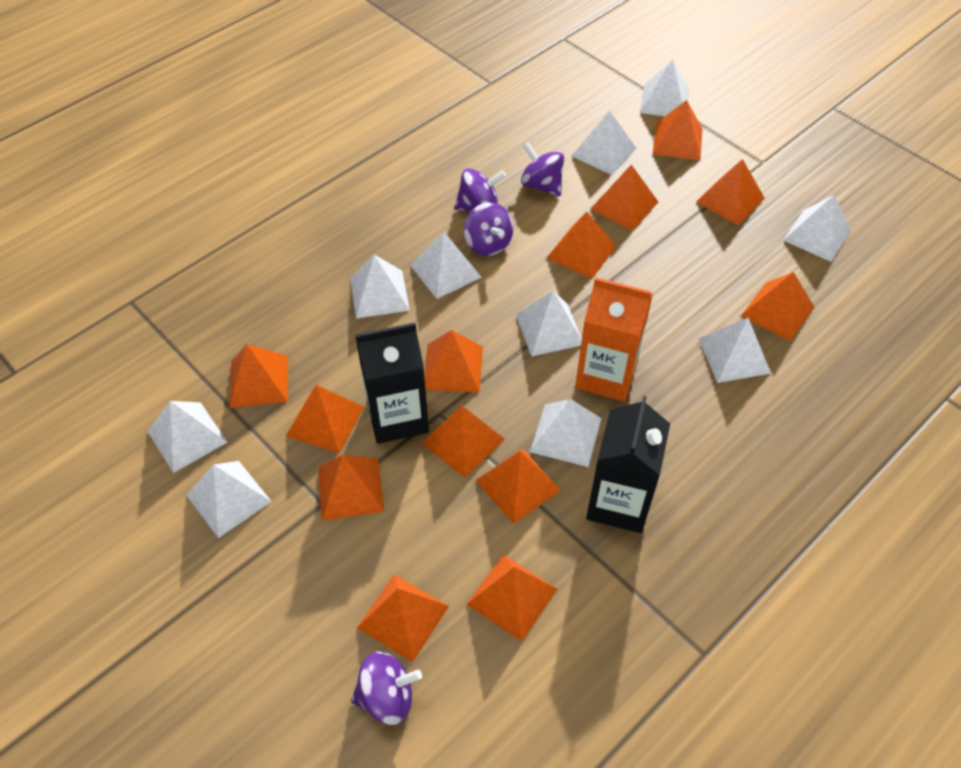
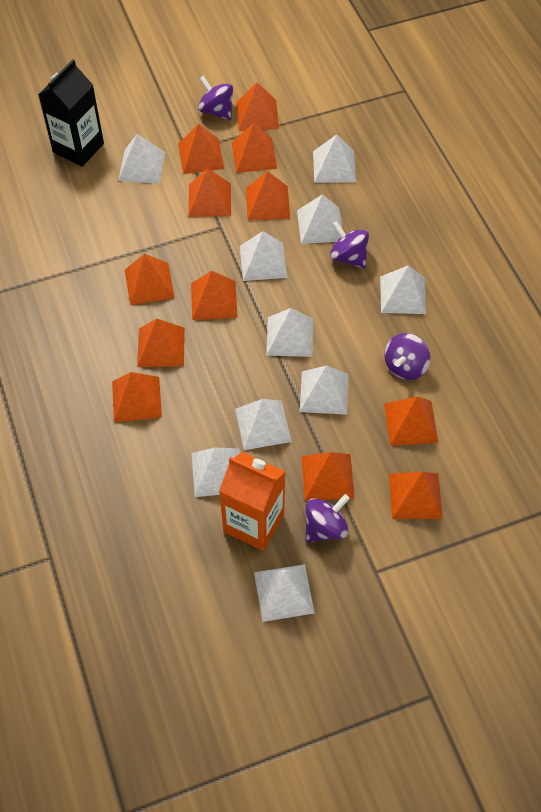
black carton: 2 -> 1
orange pyramid: 13 -> 12

